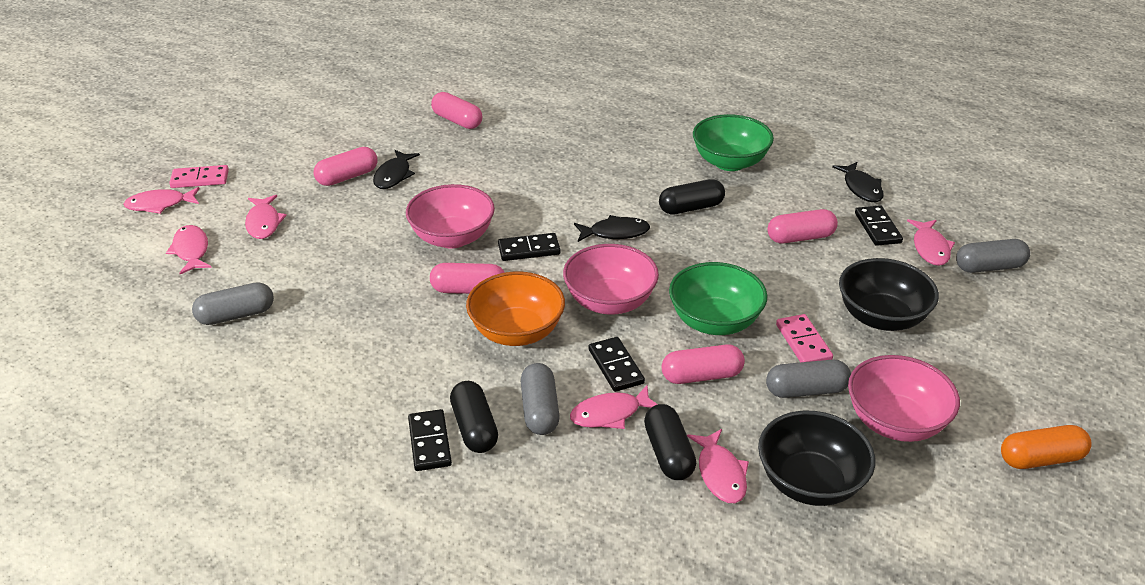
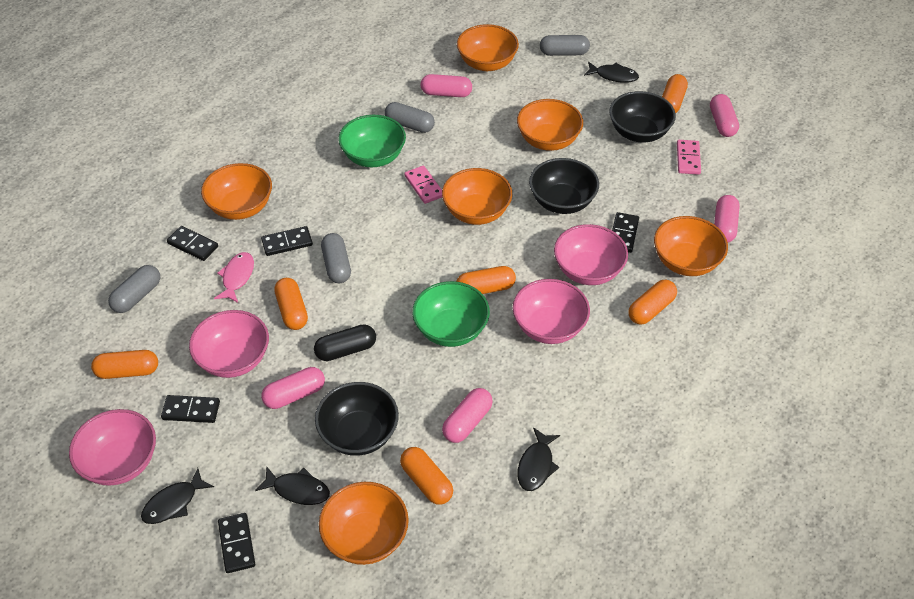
black bowl: 2 -> 3
black capsule: 3 -> 1
black domino: 4 -> 5
black fish: 3 -> 4
orange bowl: 1 -> 6
orange capsule: 1 -> 6
pink bowl: 3 -> 4
pink fish: 6 -> 1

